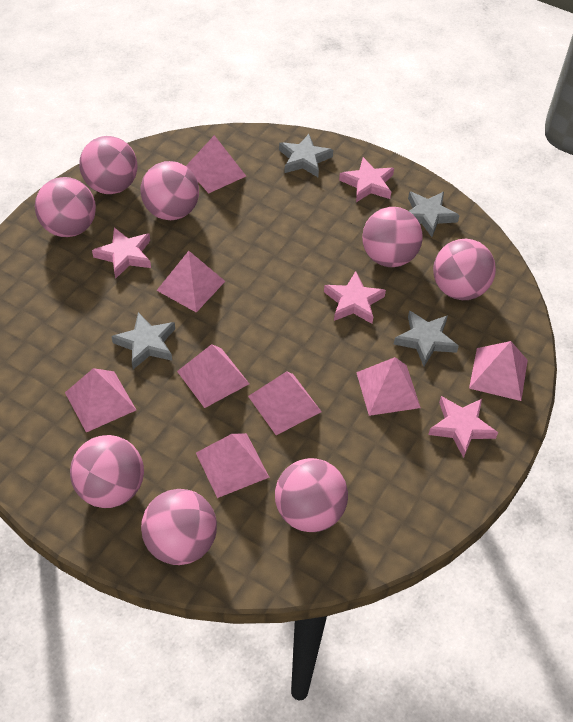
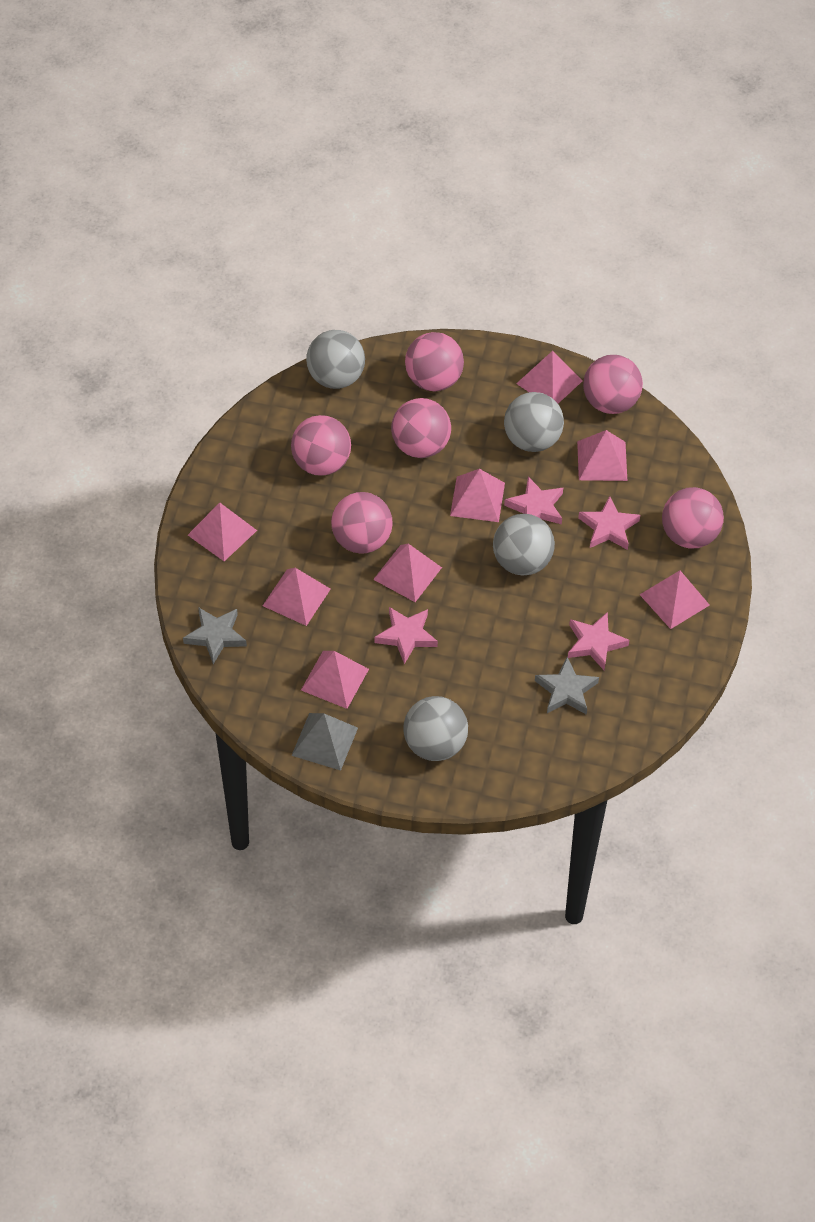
grey ball: 0 -> 4
grey pyramid: 0 -> 1
grey star: 4 -> 2
pink ball: 8 -> 6

